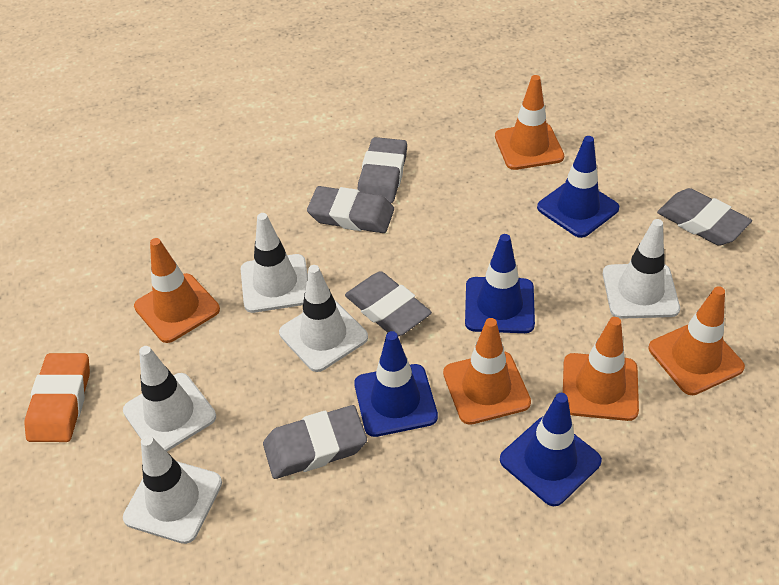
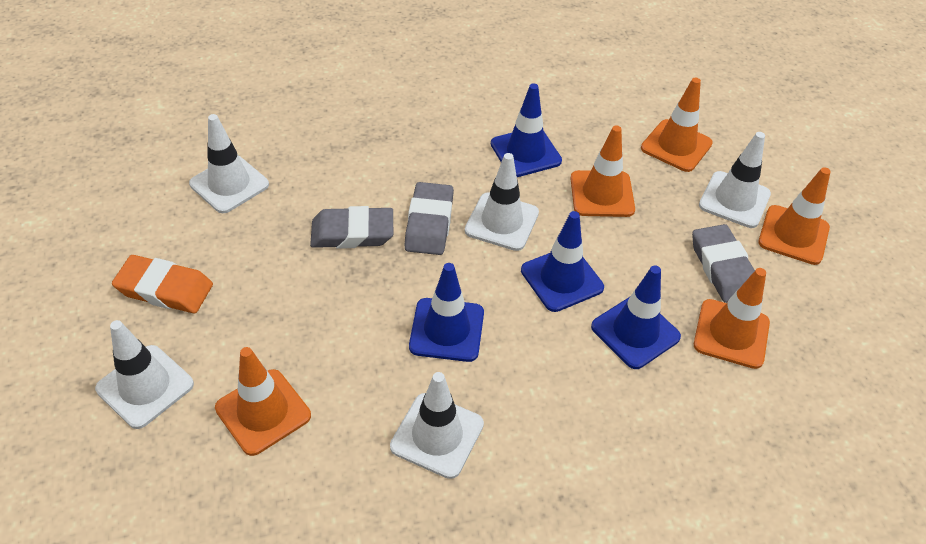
grey eraser: 5 -> 3

